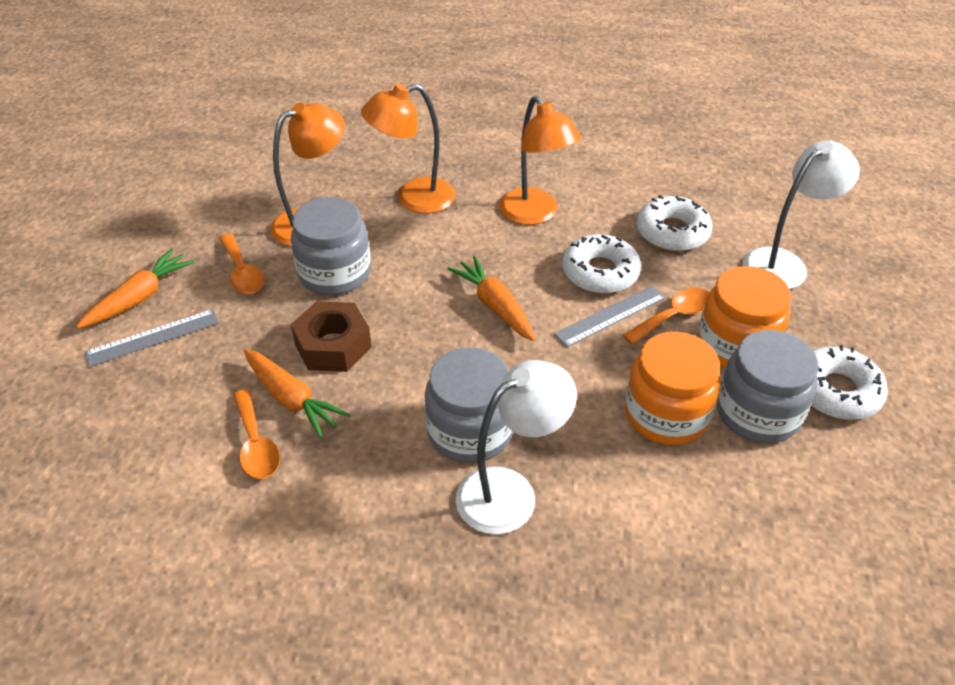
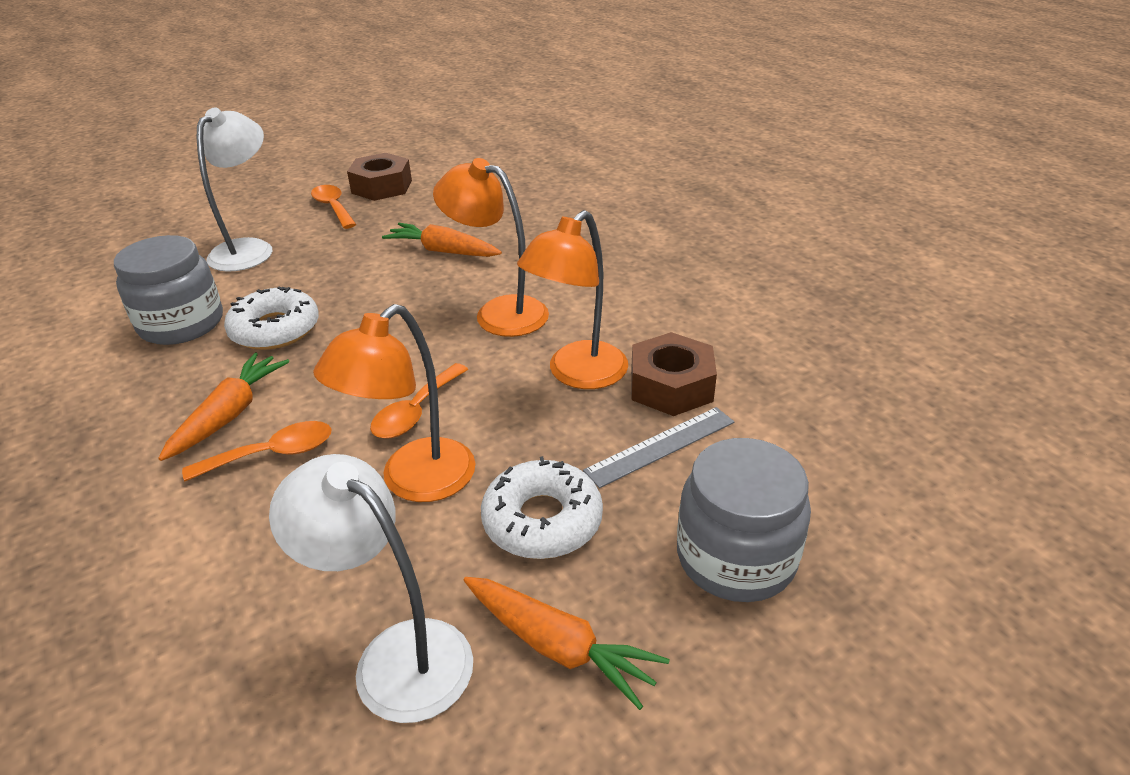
brown nut: 1 -> 2
grey jar: 3 -> 2
grey ruler: 2 -> 1
orange jar: 2 -> 0
white donut: 3 -> 2

